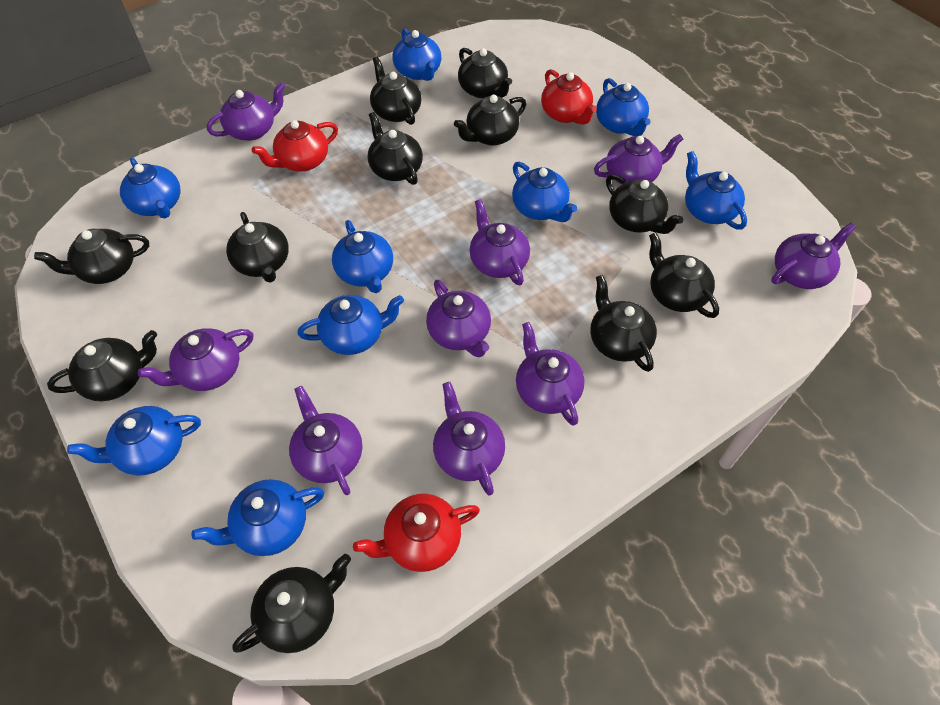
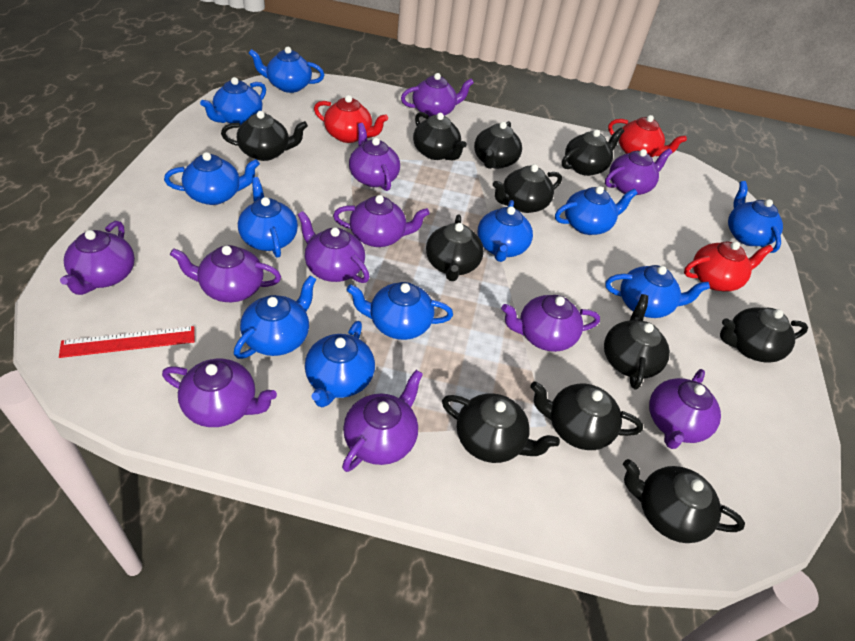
blue teapot: 9 -> 11
purple teapot: 9 -> 11
red ruler: 0 -> 1

